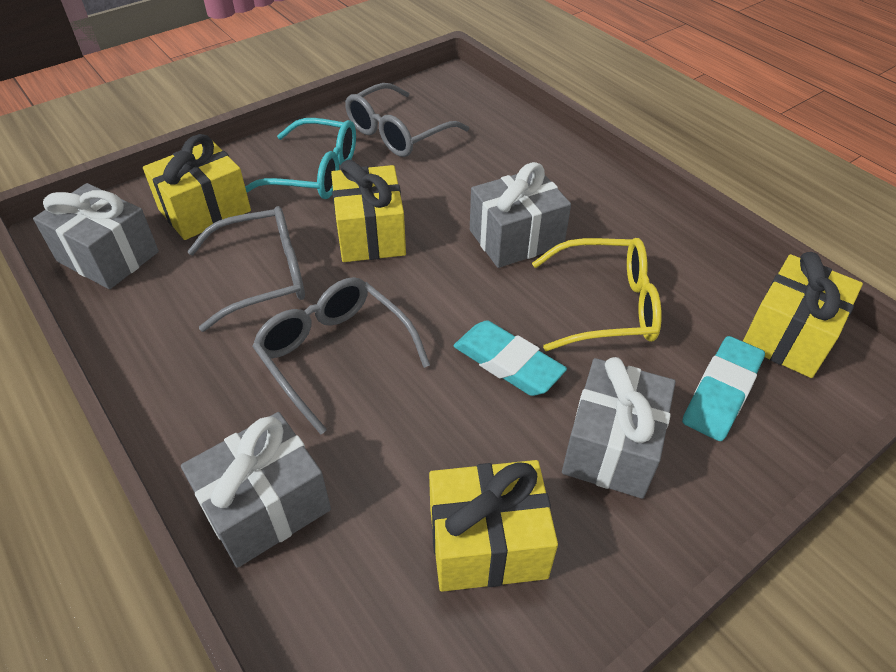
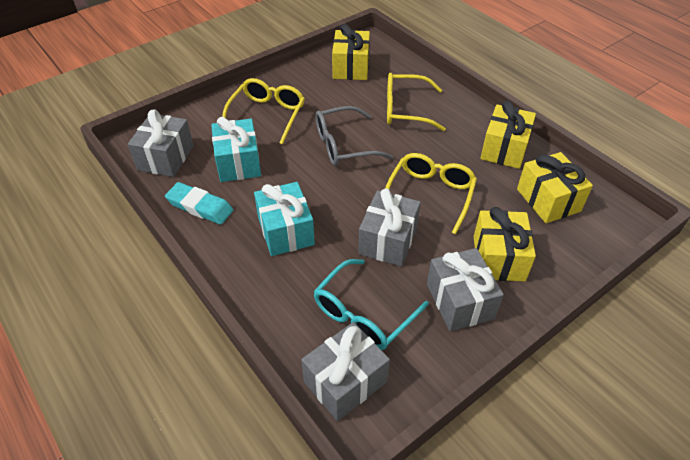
grey glasses: 3 -> 1
turquoise eraser: 2 -> 1
turquoise gift: 0 -> 2
yellow glasses: 1 -> 3

